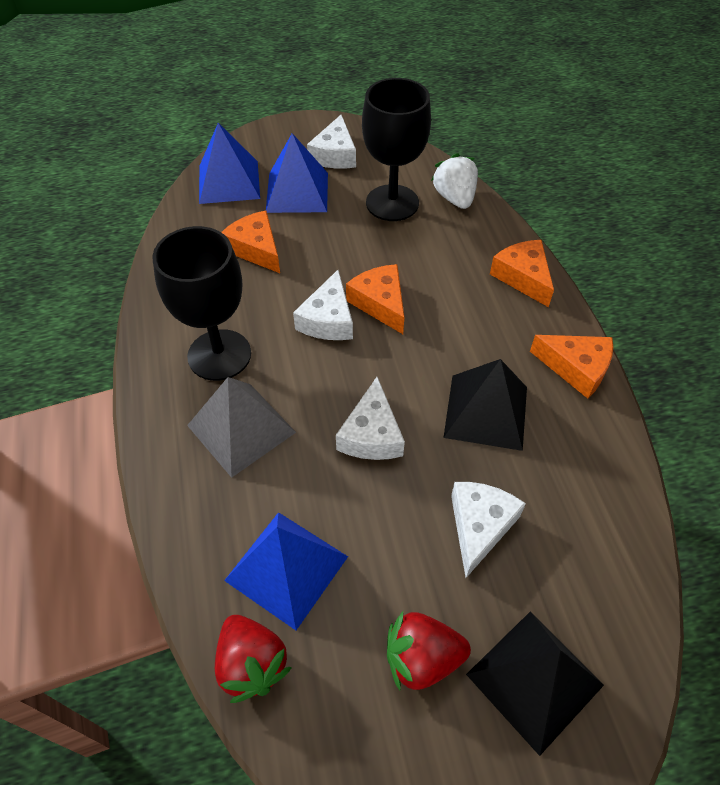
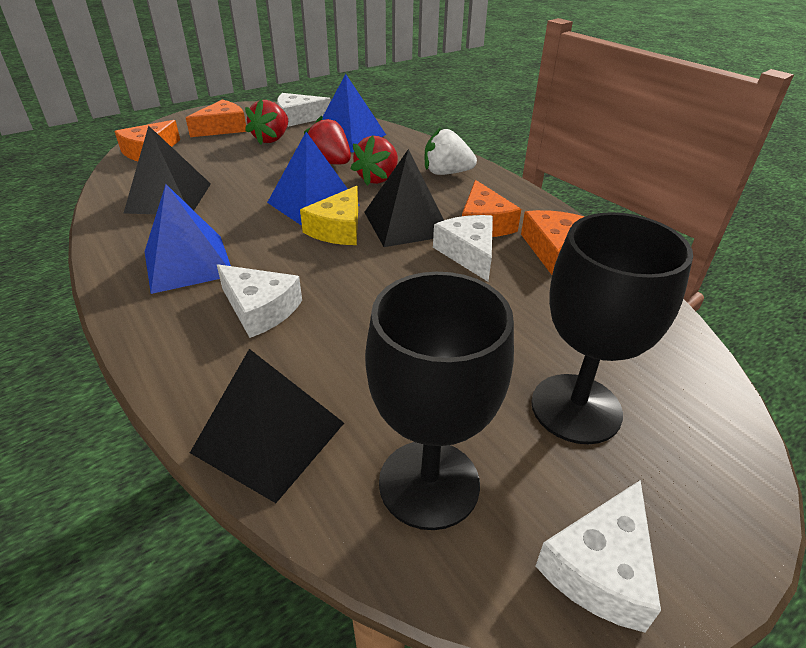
black pyramid: 2 -> 3
grey pyramid: 1 -> 0
red strawberry: 2 -> 3
yellow cheese: 0 -> 1

